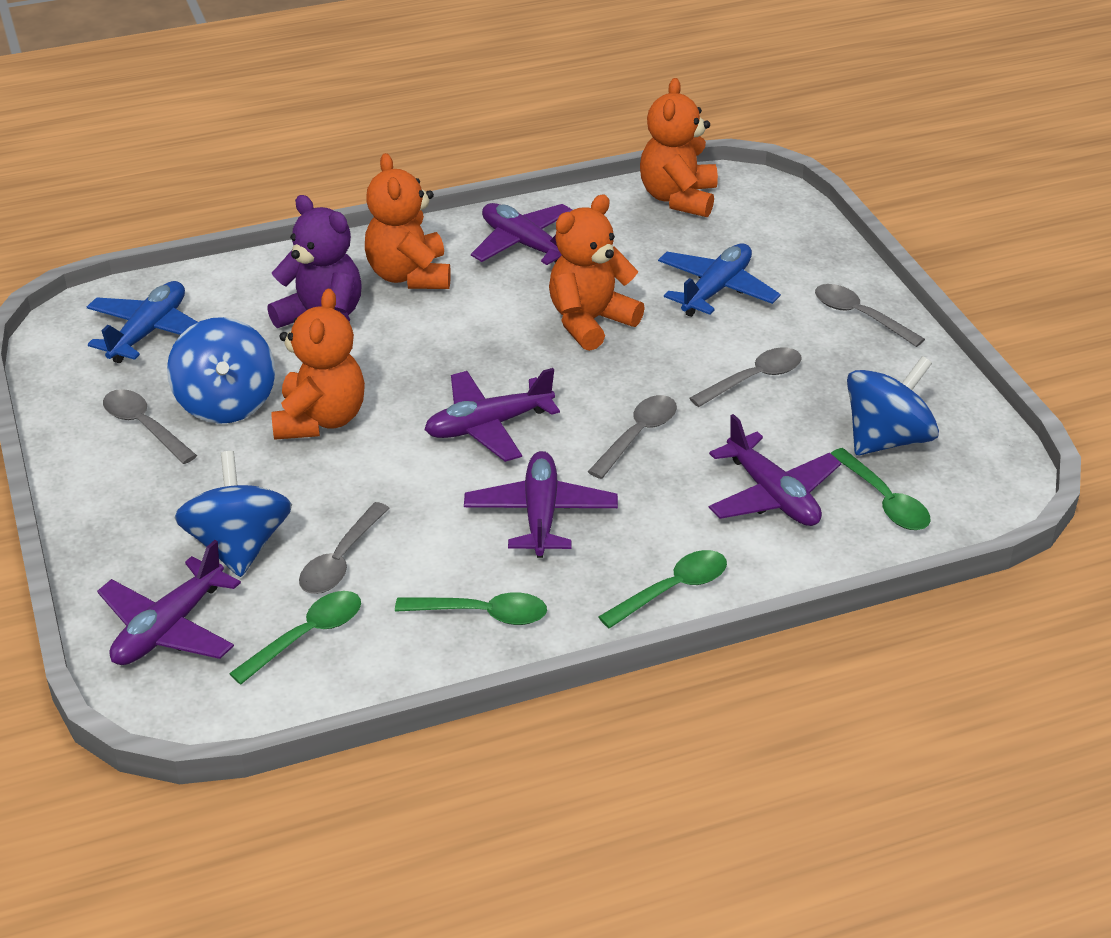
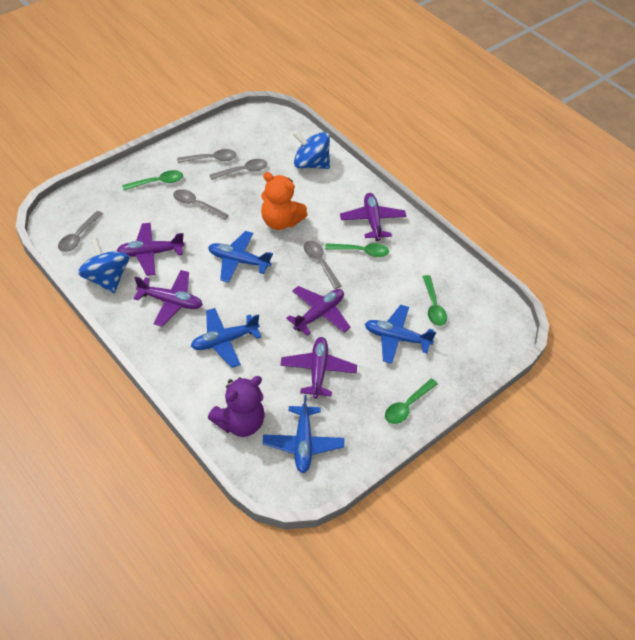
blue plane: 2 -> 4
blue spinning top: 3 -> 2
orange teddy bear: 4 -> 1

